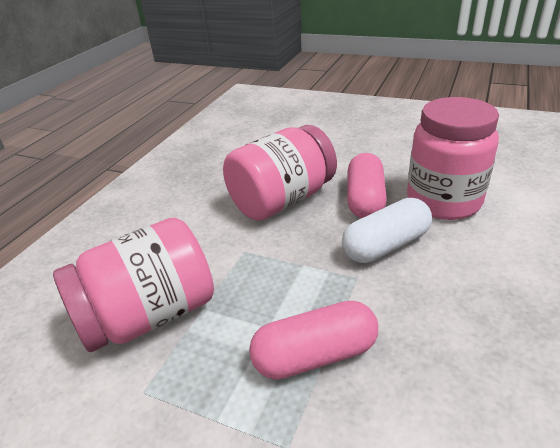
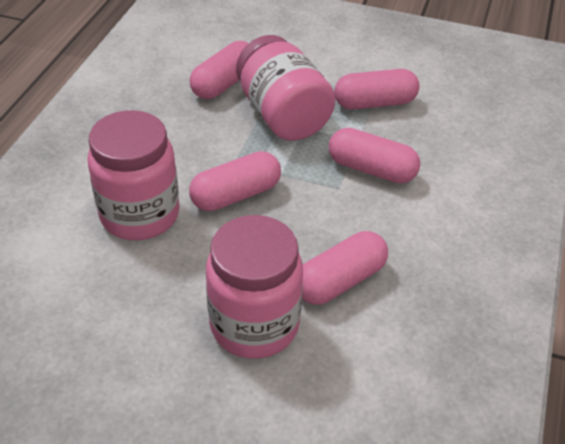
pink capsule: 2 -> 5
white capsule: 1 -> 0

